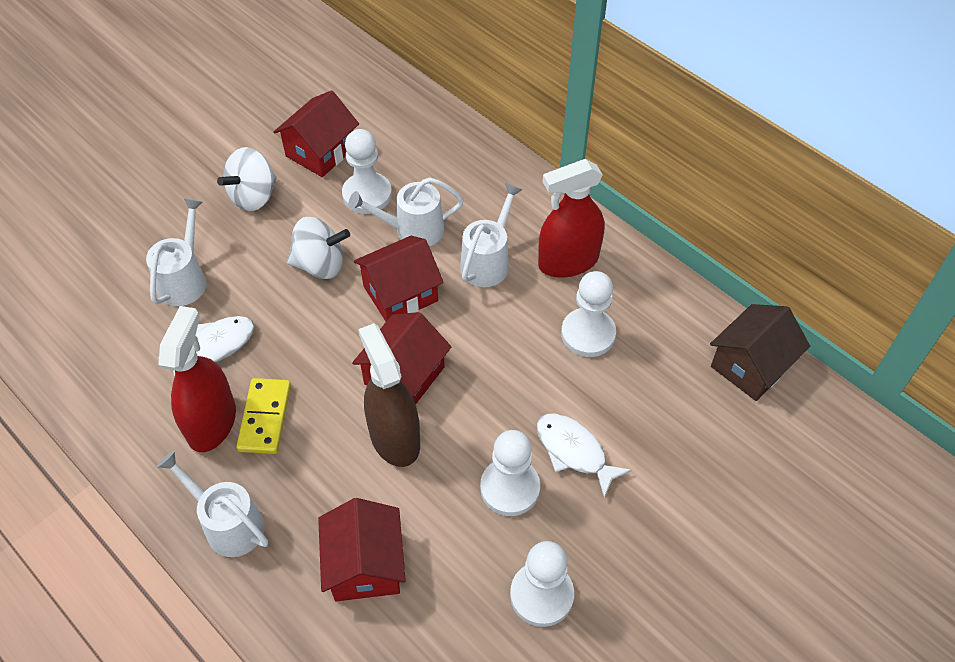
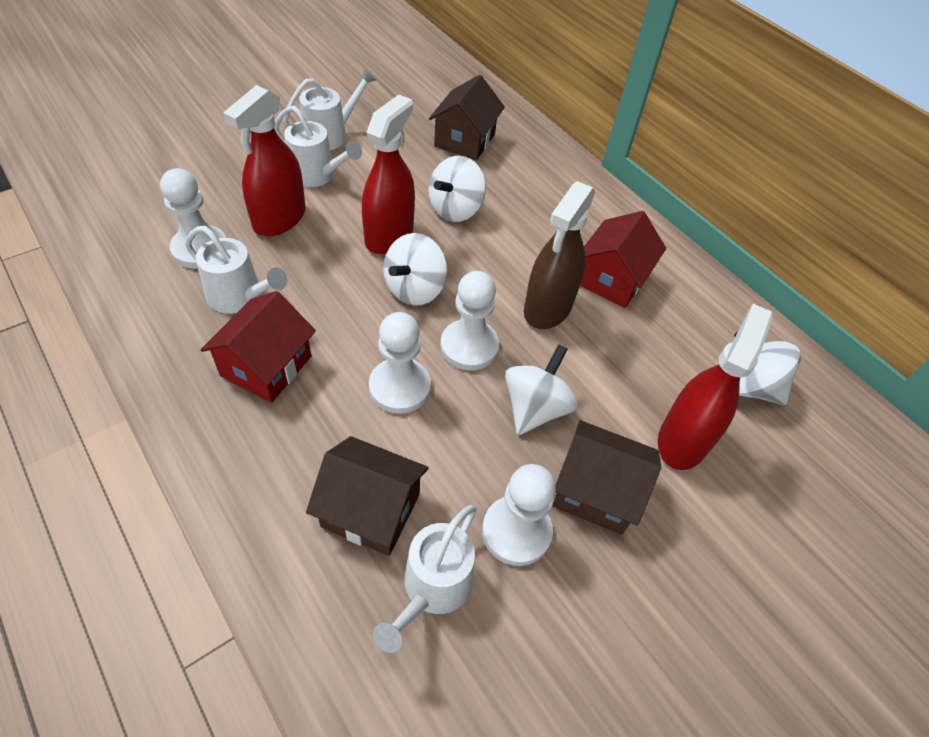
brown house: 1 -> 3
red house: 4 -> 2
red spray bottle: 2 -> 3
white fish: 2 -> 0
white spinning top: 2 -> 4
yellow domino: 1 -> 0

